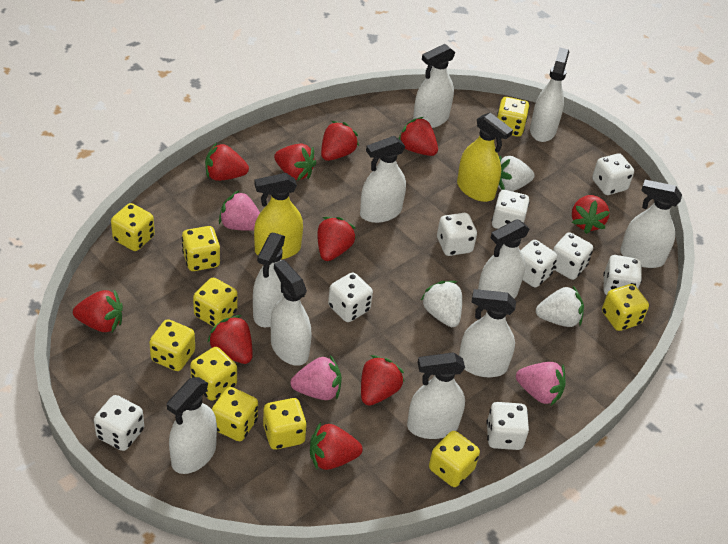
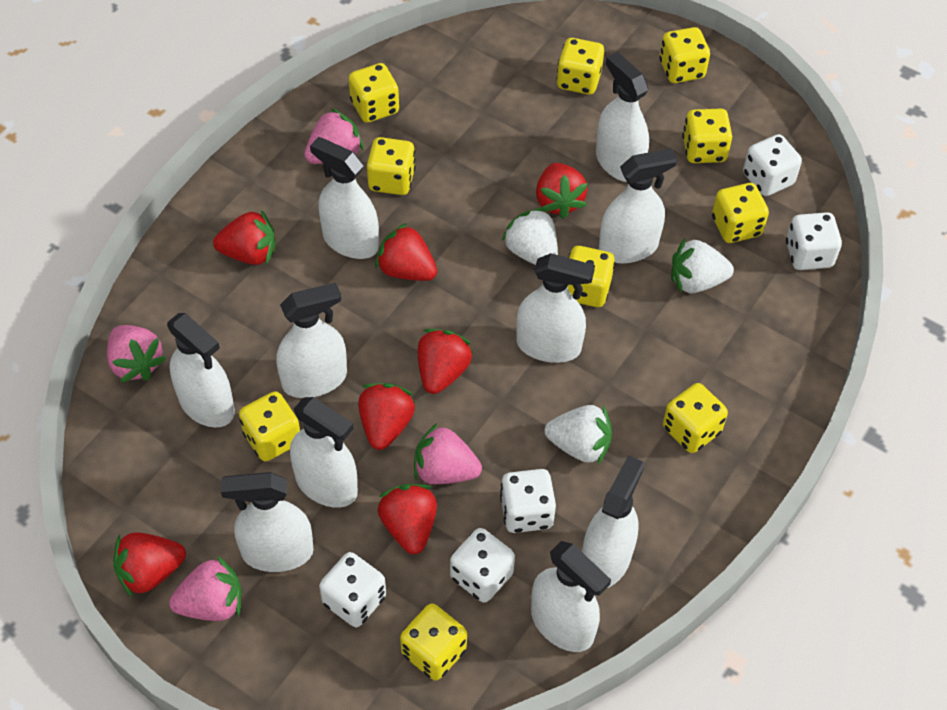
pink strawberry: 3 -> 4
red strawberry: 10 -> 7
white dice: 9 -> 5
yellow spray bottle: 2 -> 0

